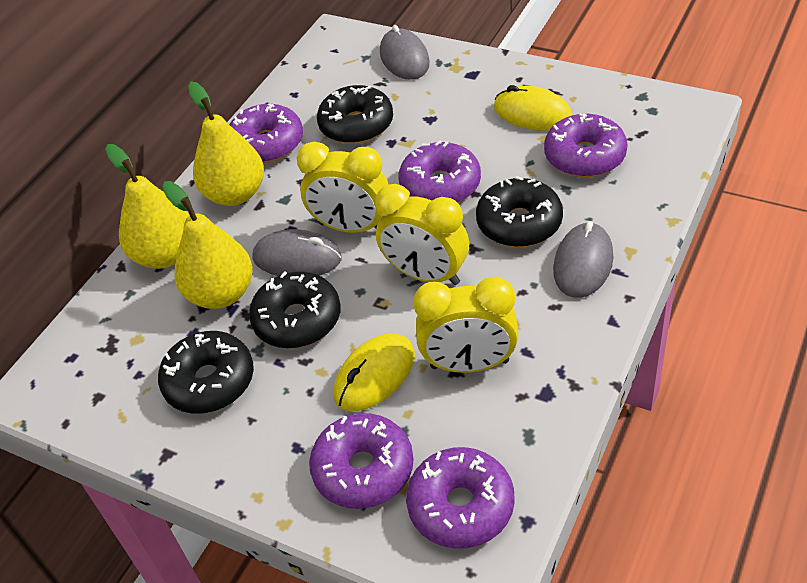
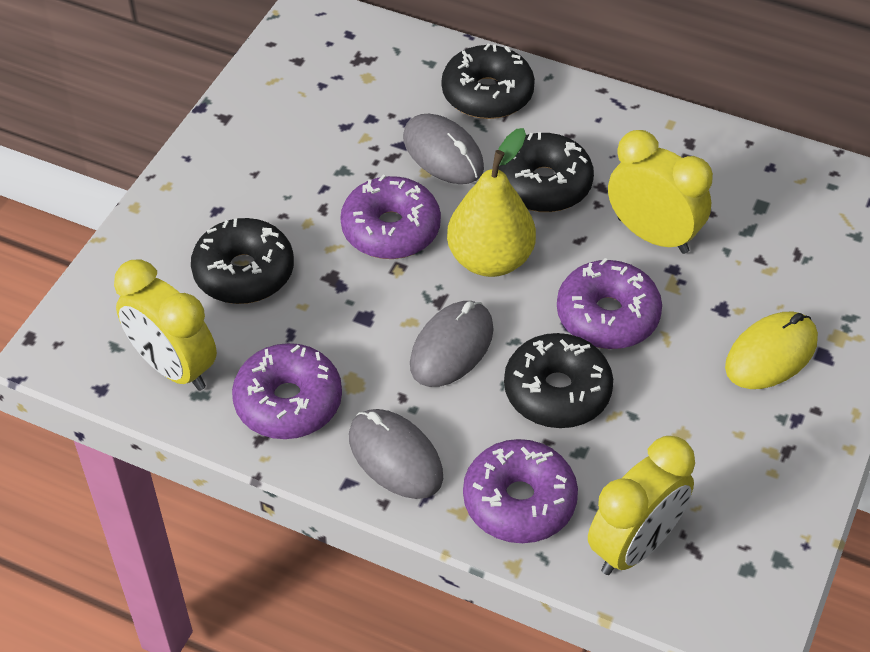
purple donut: 5 -> 4
yellow mouse: 2 -> 1
yellow pear: 3 -> 1

